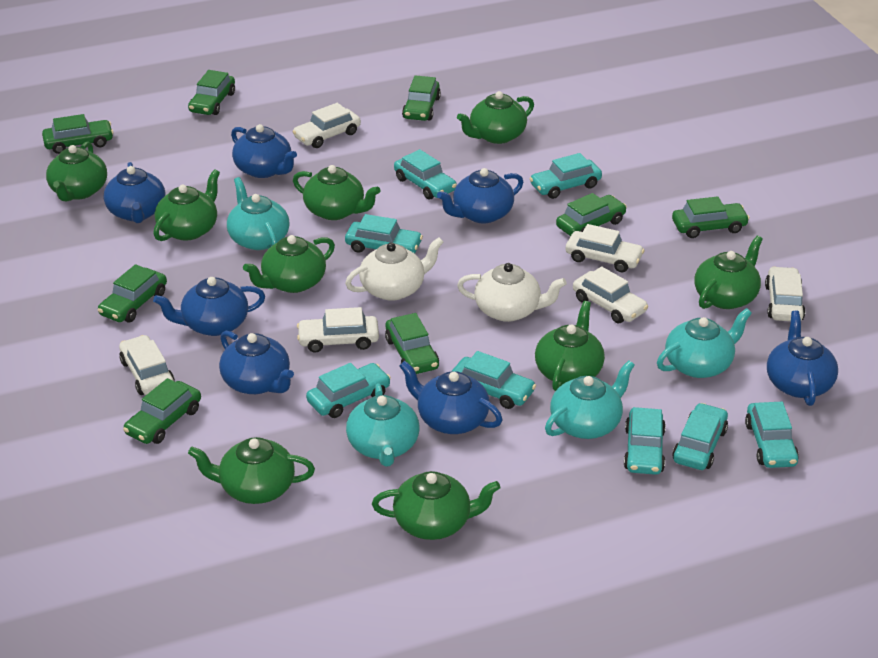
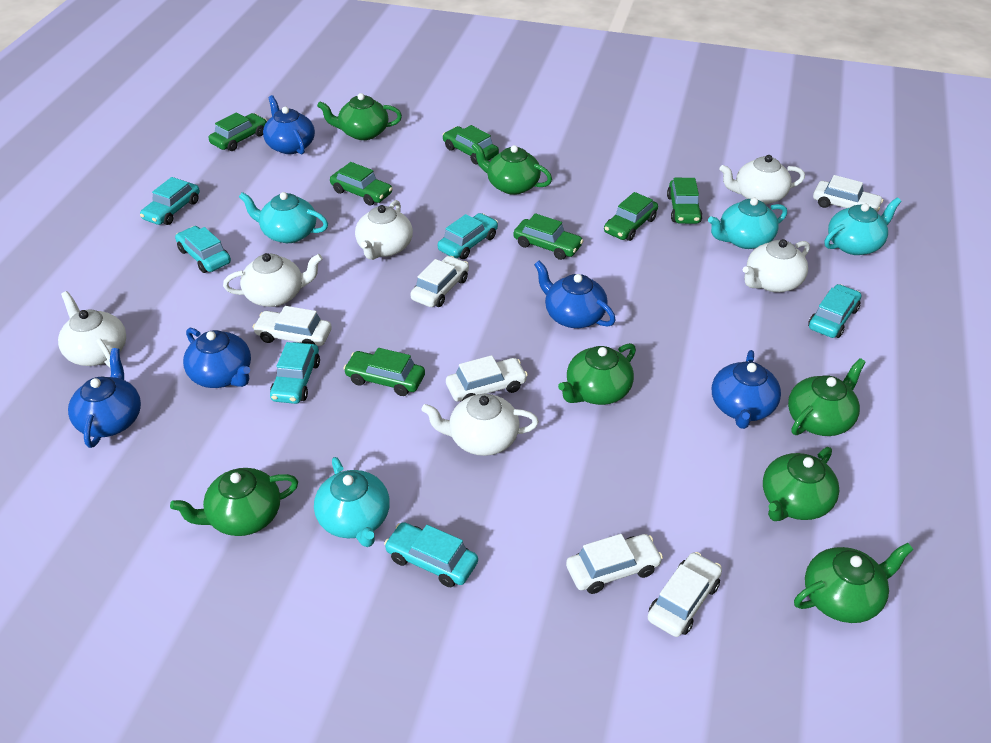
blue teapot: 7 -> 5
green car: 8 -> 7
green teapot: 9 -> 7
turquoise car: 8 -> 6
white teapot: 2 -> 6

